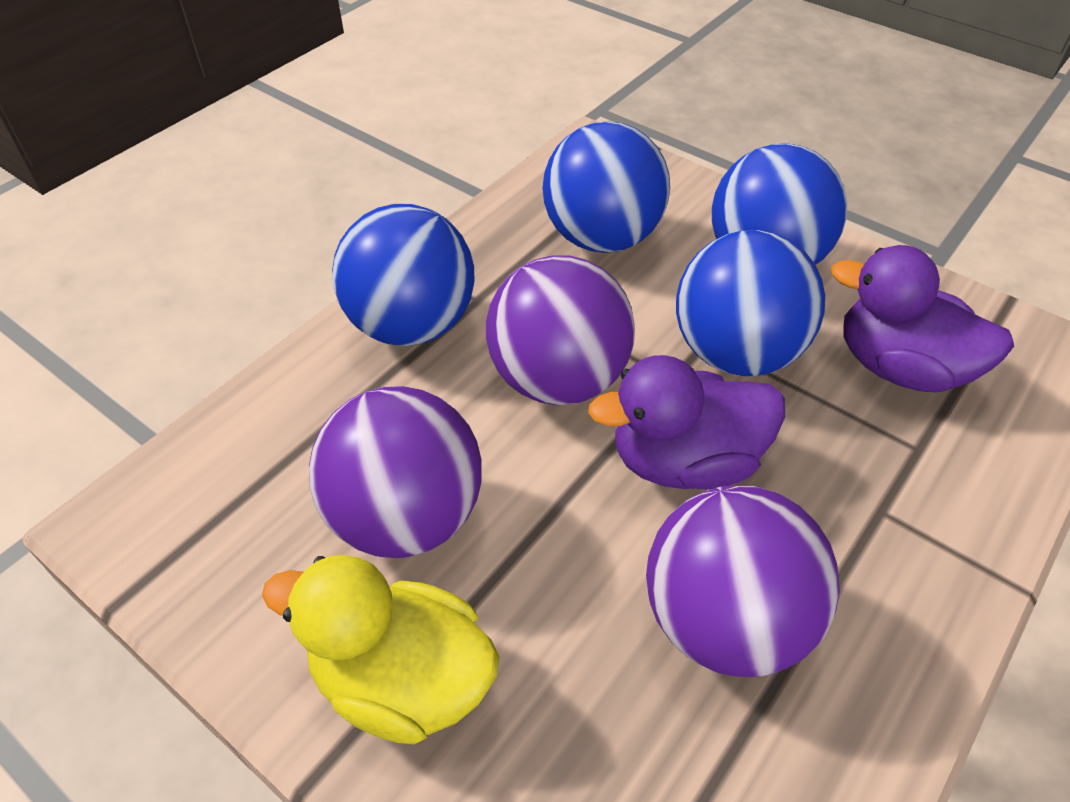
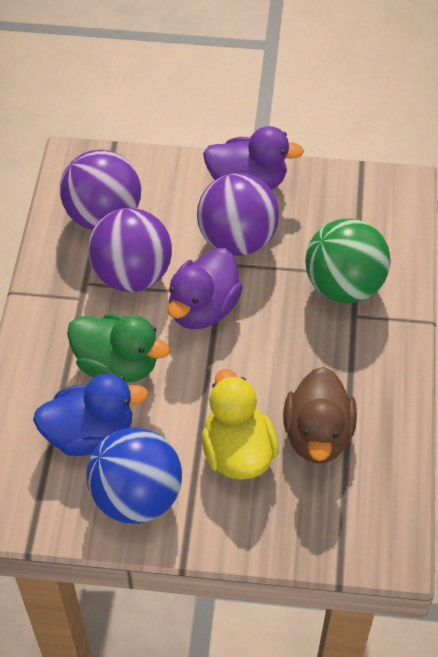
blue ball: 4 -> 1
blue duck: 0 -> 1
brown duck: 0 -> 1
green ball: 0 -> 1
green duck: 0 -> 1

